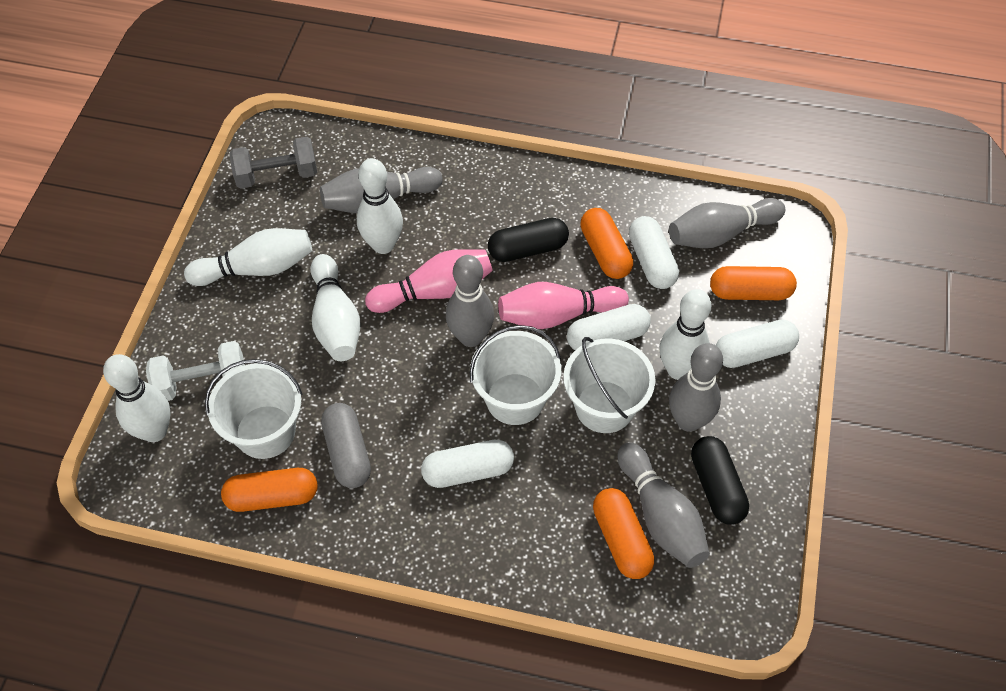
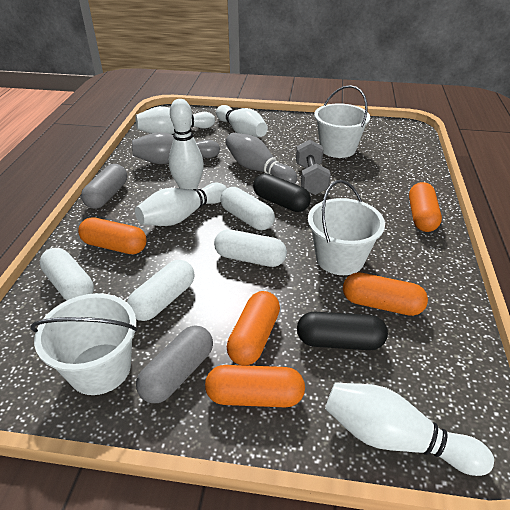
grey bowling pin: 5 -> 2
grey capsule: 1 -> 2
orange capsule: 4 -> 5
pink bowling pin: 2 -> 0
white dumbbell: 1 -> 0

